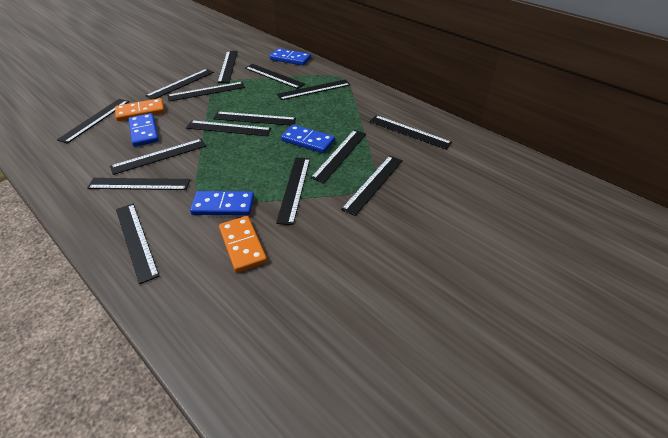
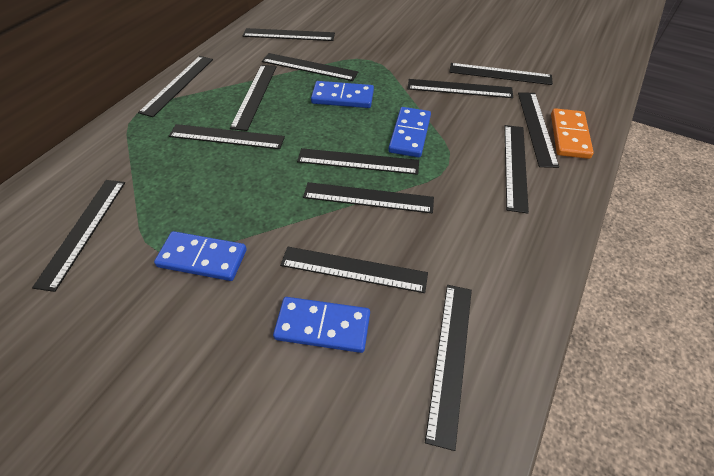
black ruler: 15 -> 14
orange domino: 2 -> 1

